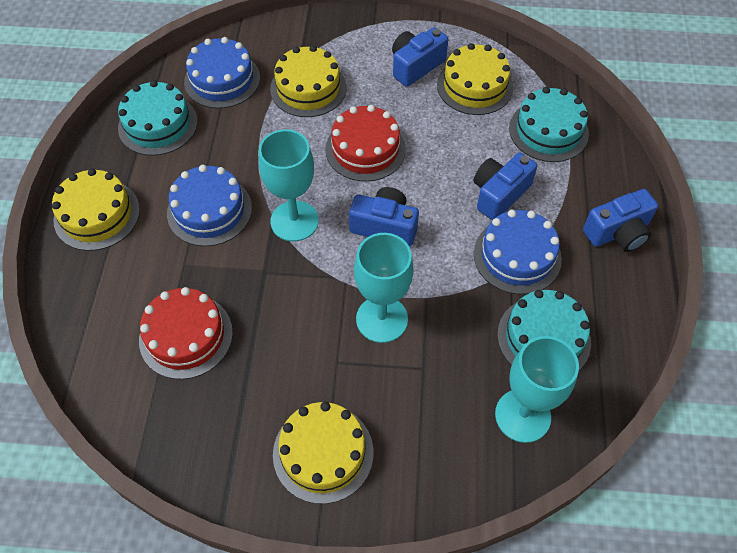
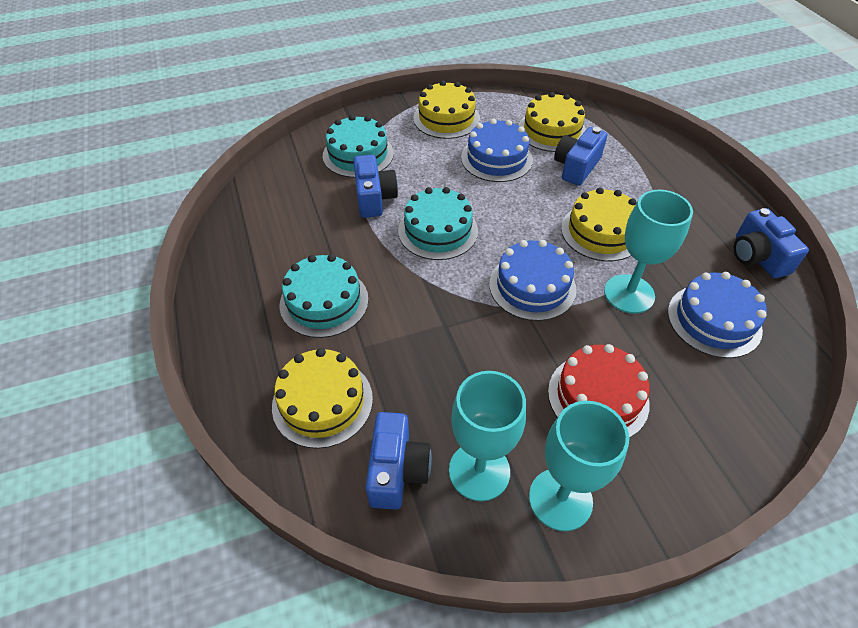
red cake: 2 -> 1

